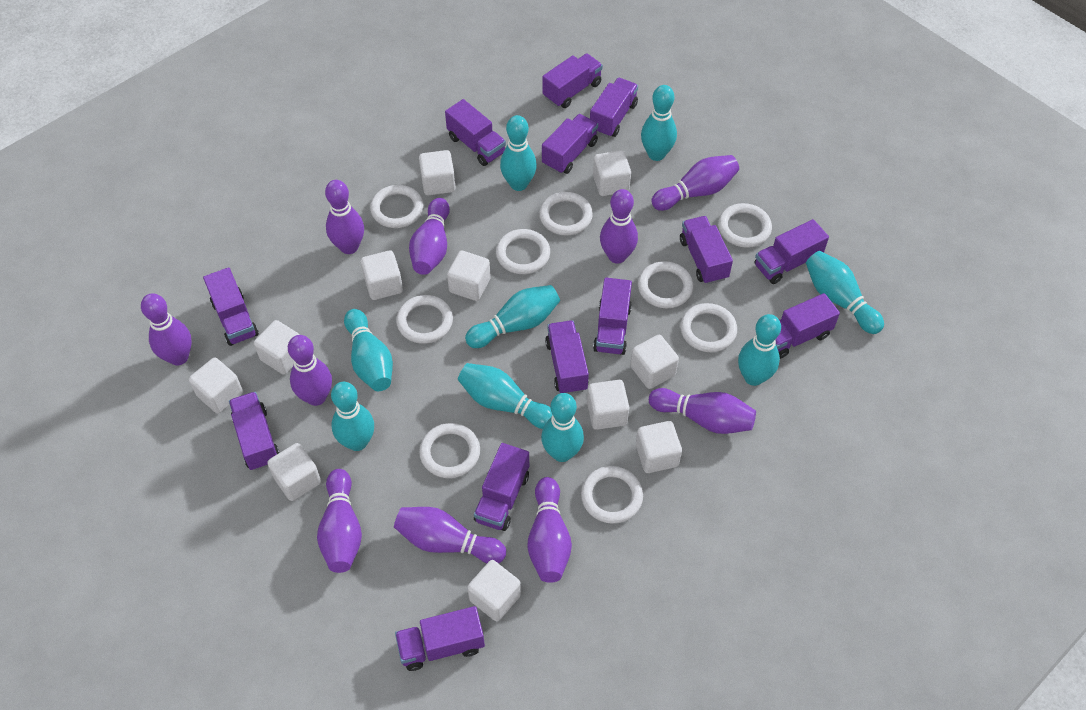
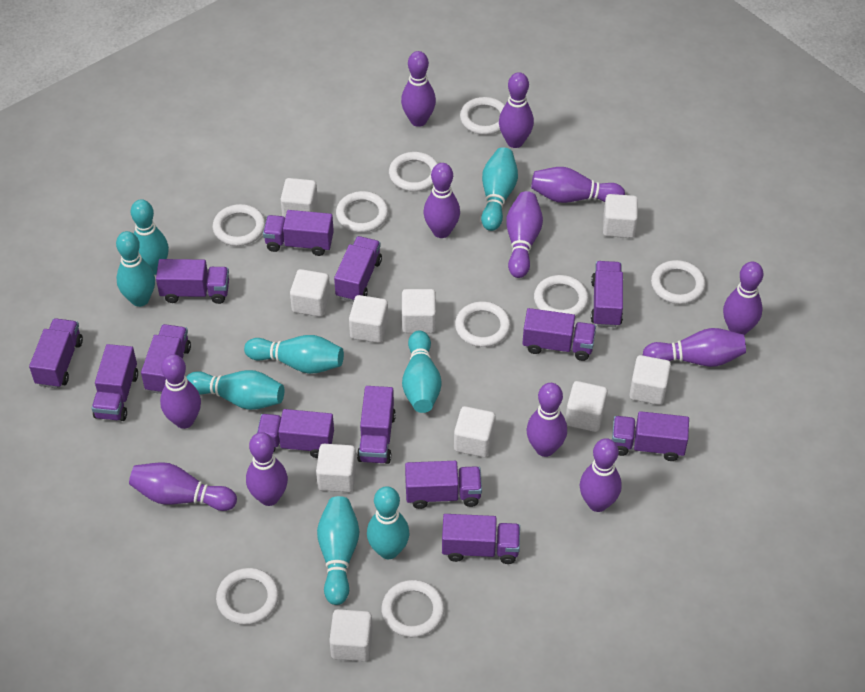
purple bowling pin: 10 -> 12
turquoise bowling pin: 9 -> 8
white cube: 11 -> 10

